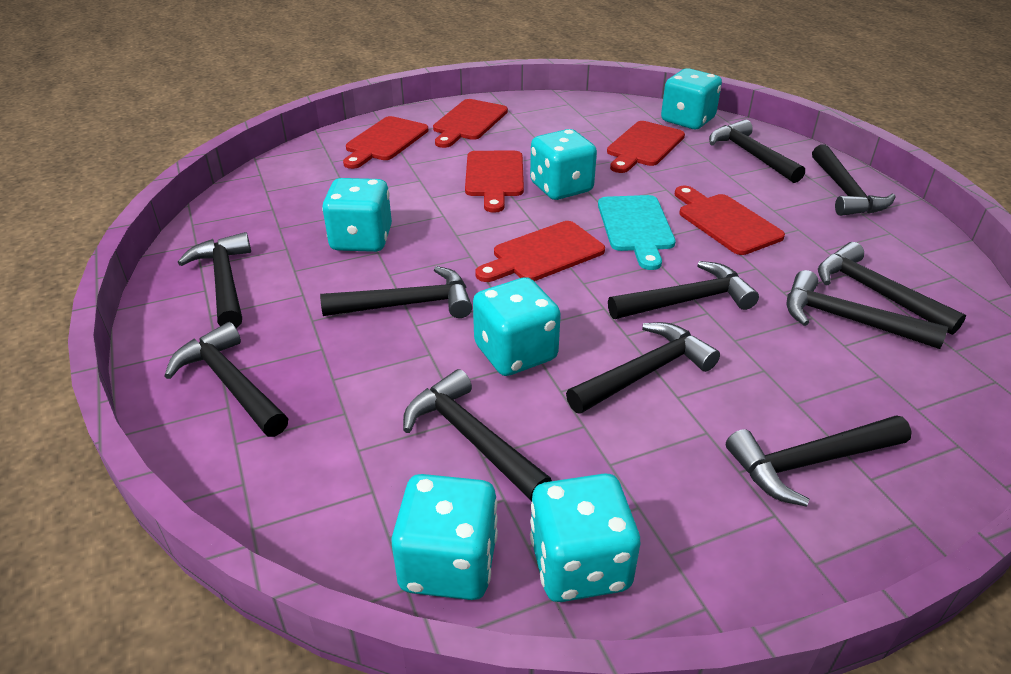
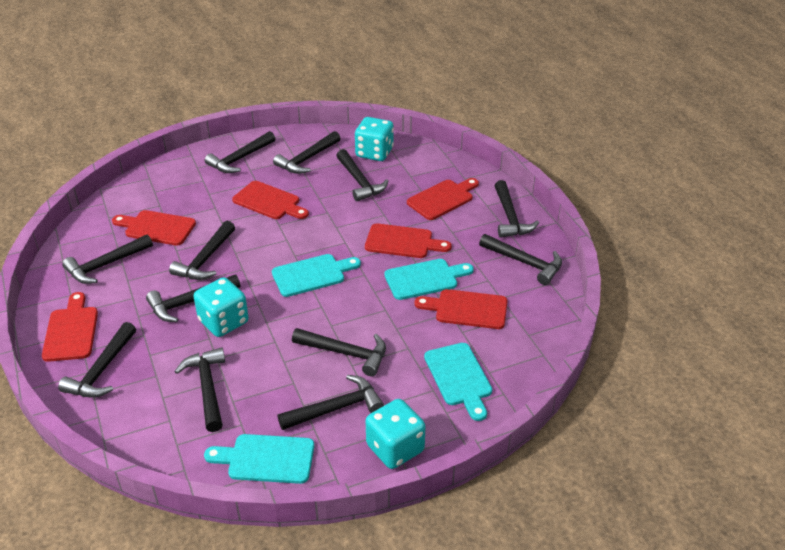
black hammer: 11 -> 12
turquoise cutting board: 1 -> 4
turquoise dice: 6 -> 3

